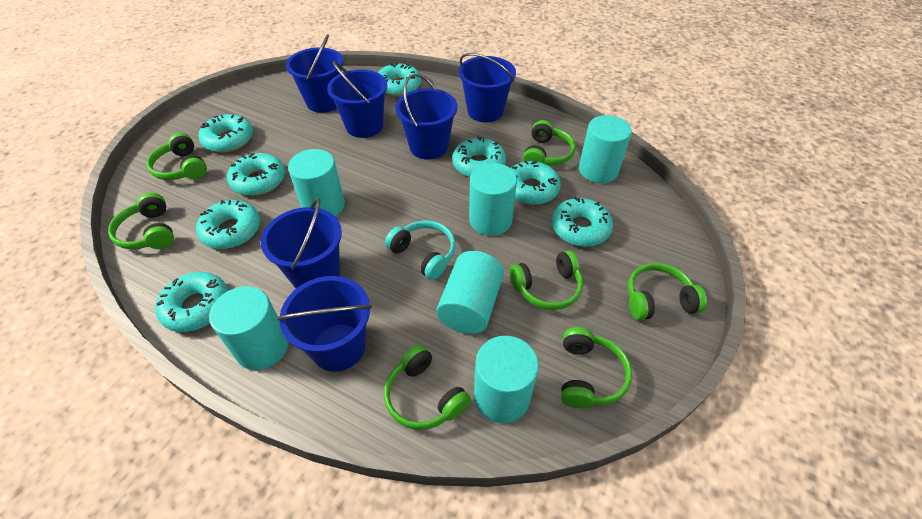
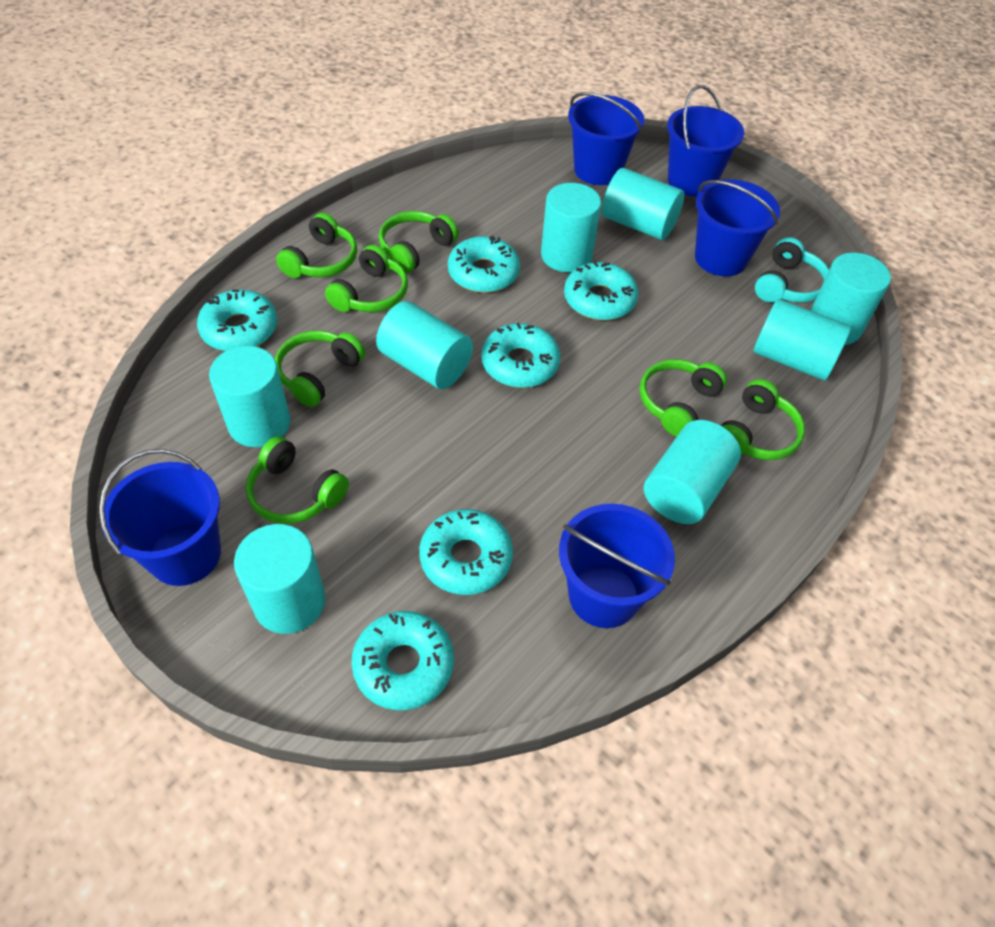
blue bucket: 6 -> 5
turquoise cylinder: 6 -> 8
turquoise donut: 8 -> 6

